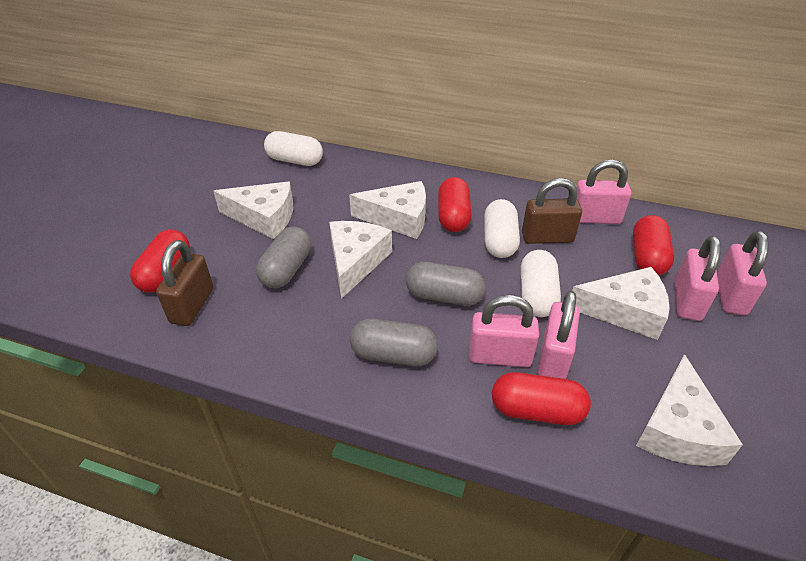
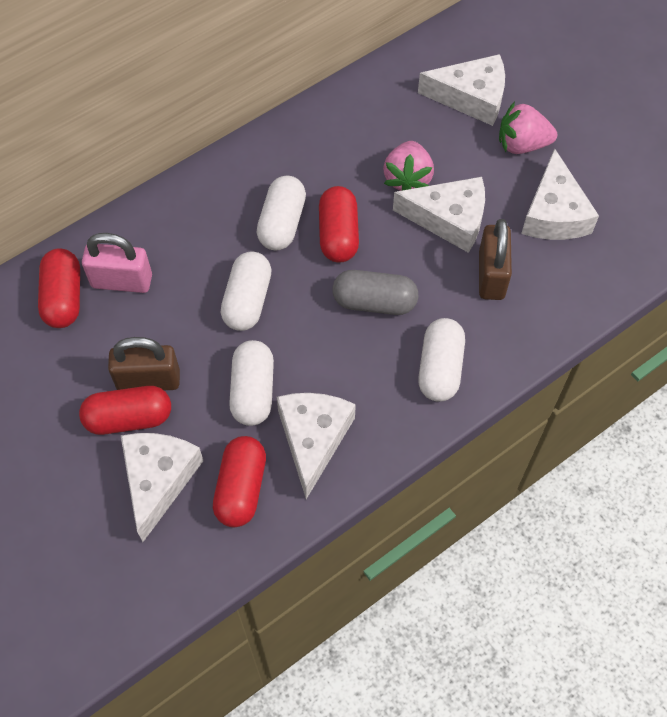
grey capsule: 3 -> 1
pink padlock: 5 -> 1
pink strawberry: 0 -> 2
white capsule: 3 -> 4

